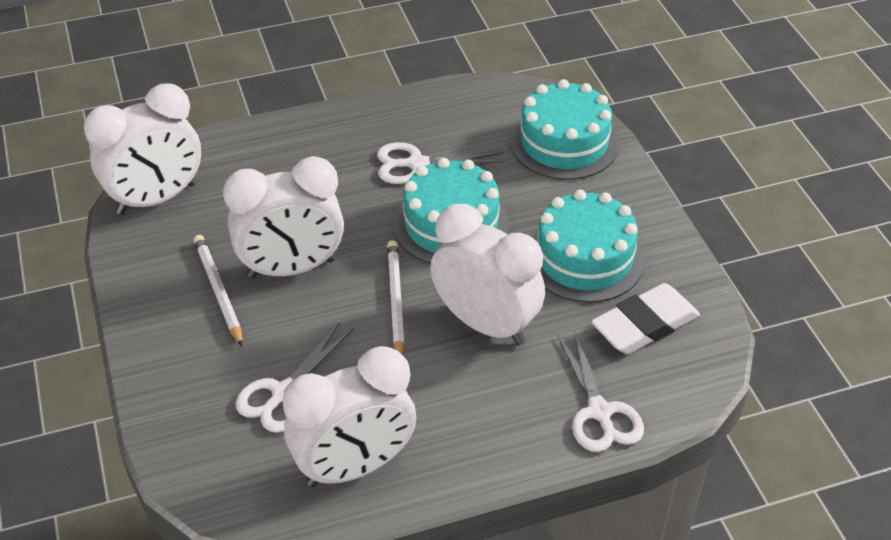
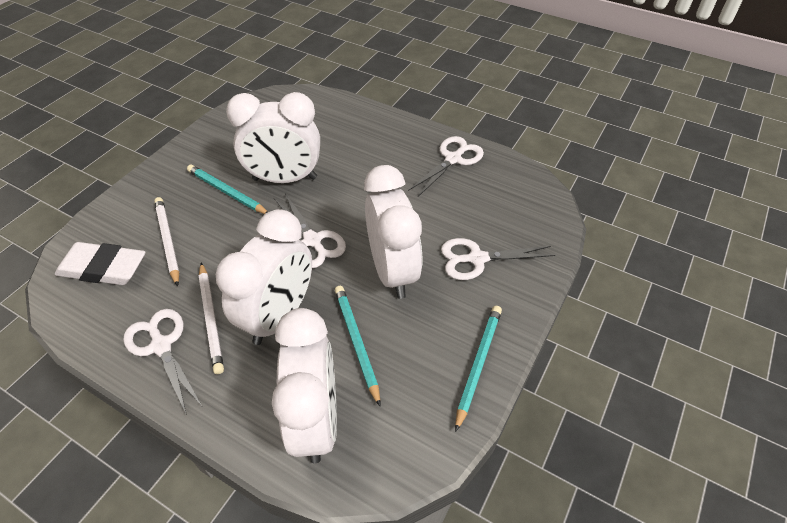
turquoise cake: 3 -> 0
turquoise pencil: 0 -> 3
white scissors: 3 -> 4

